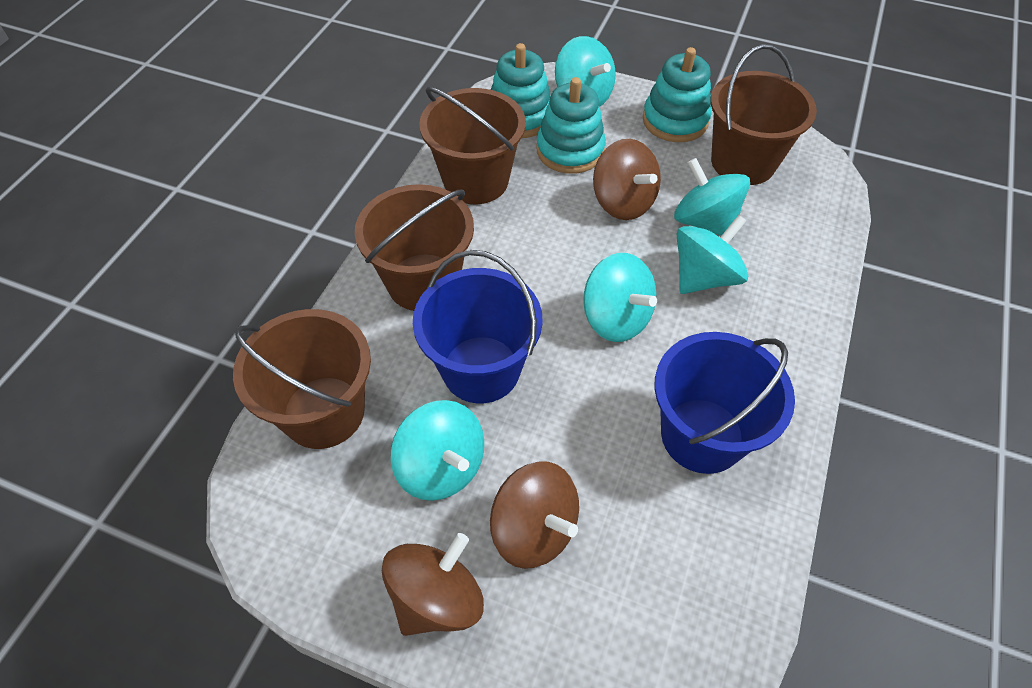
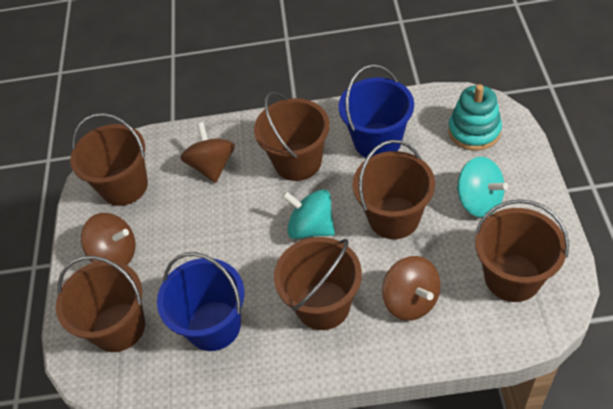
brown bucket: 4 -> 6
turquoise spinning top: 5 -> 2
turquoise stacking toy: 3 -> 1

